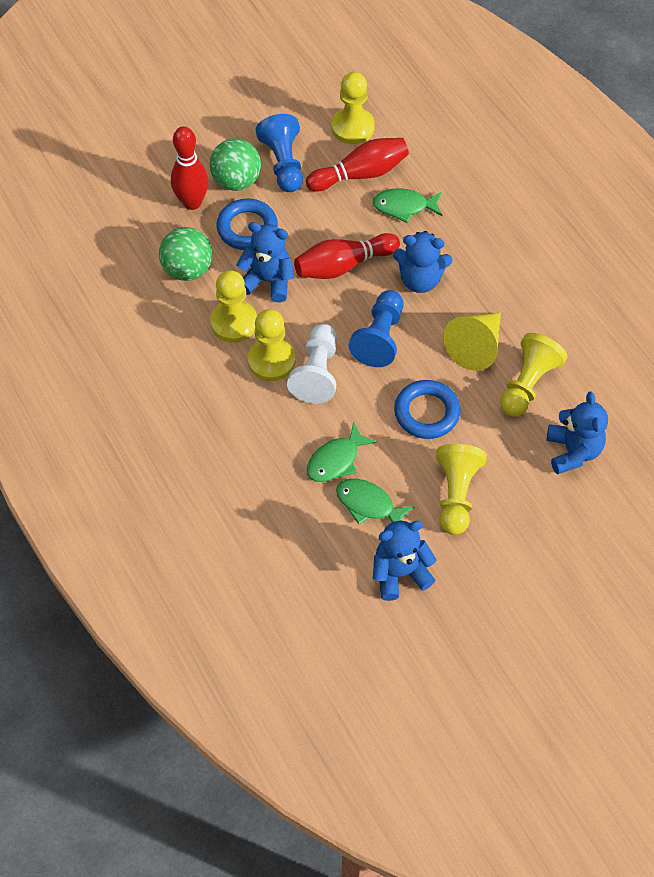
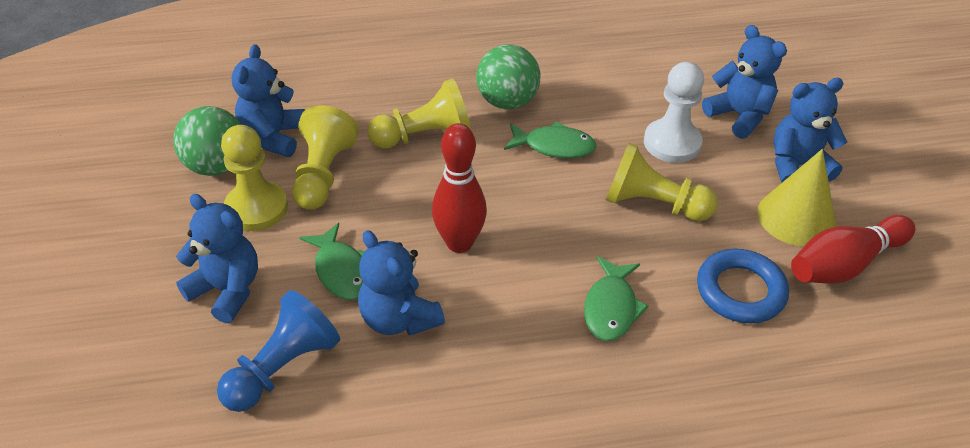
blue pawn: 2 -> 1
blue ring: 2 -> 1
blue teddy bear: 4 -> 5
red bowling pin: 3 -> 2
yellow pawn: 5 -> 4

